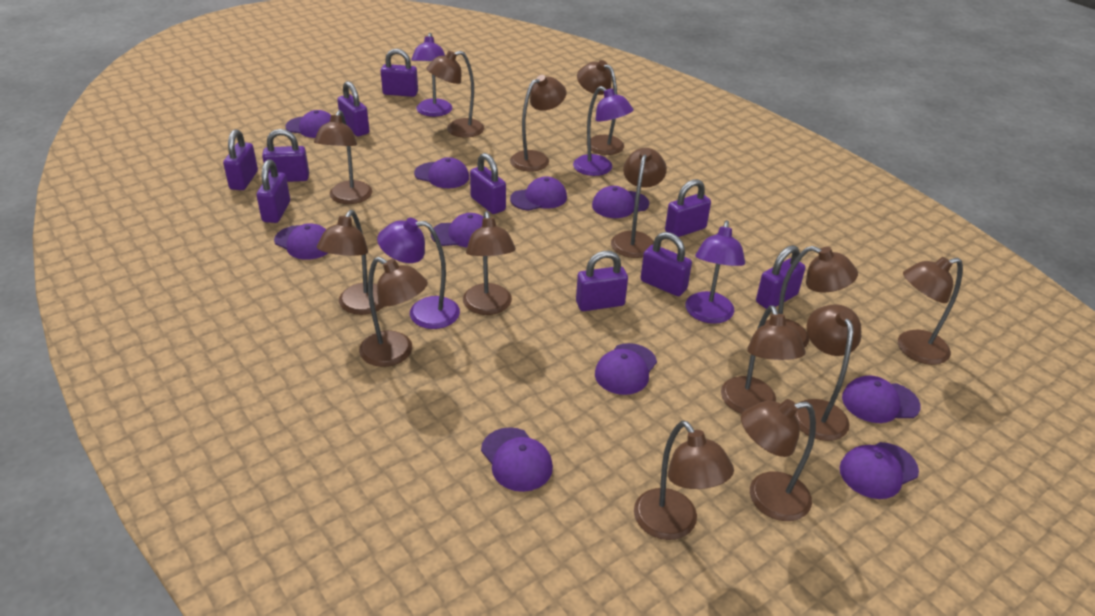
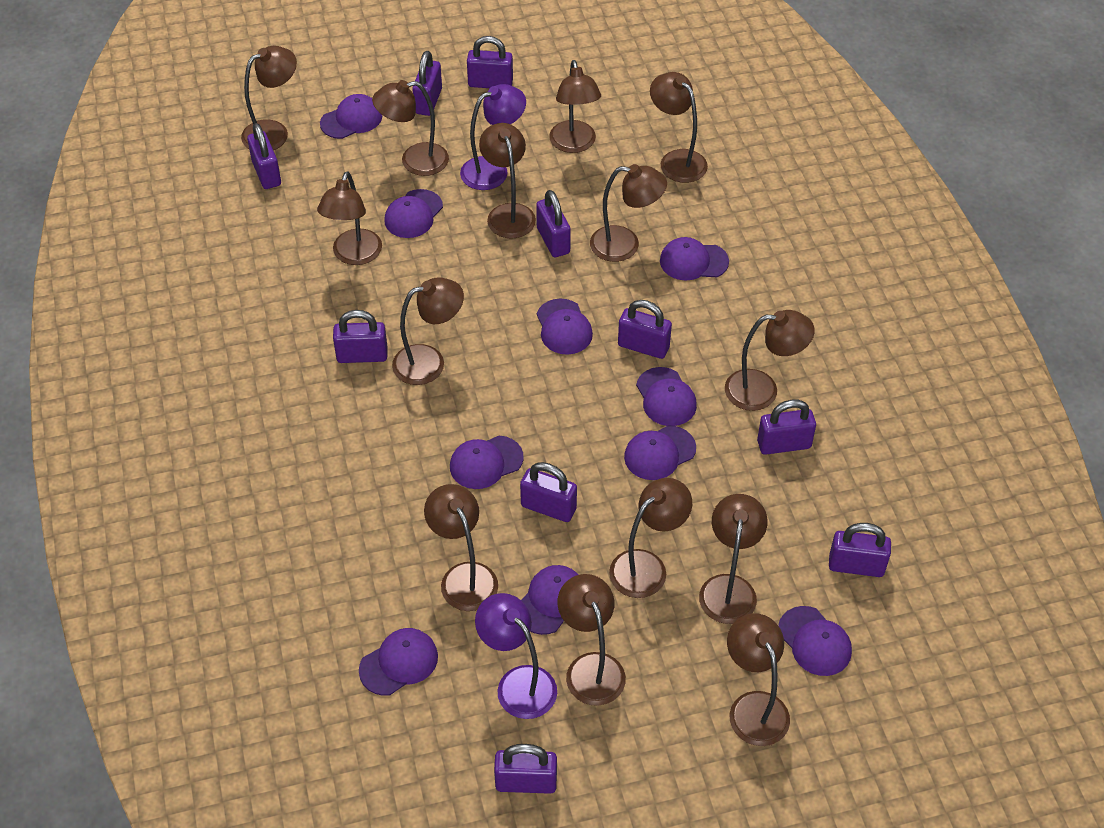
purple lamp: 4 -> 2

